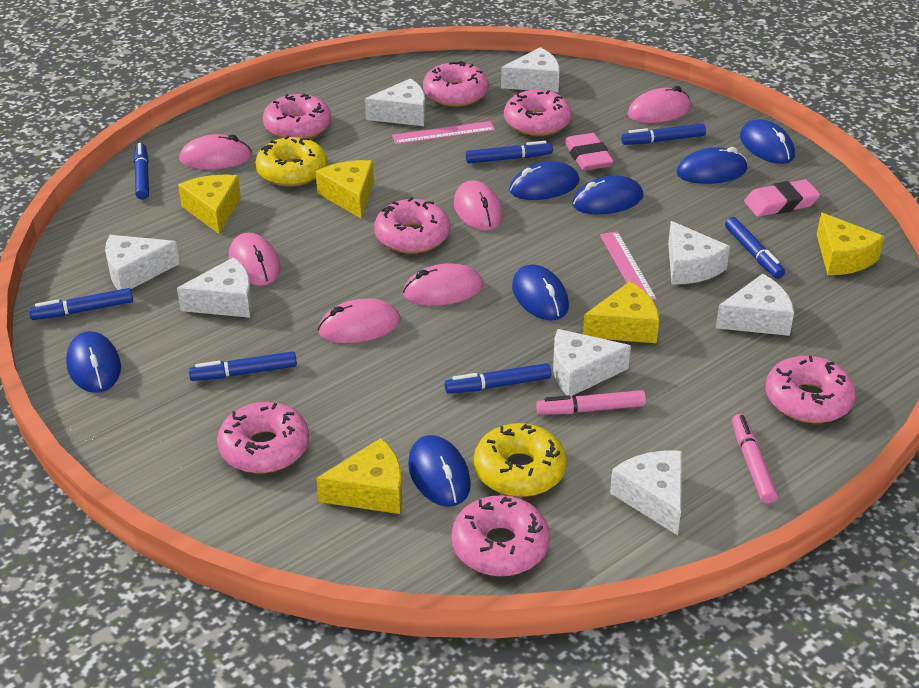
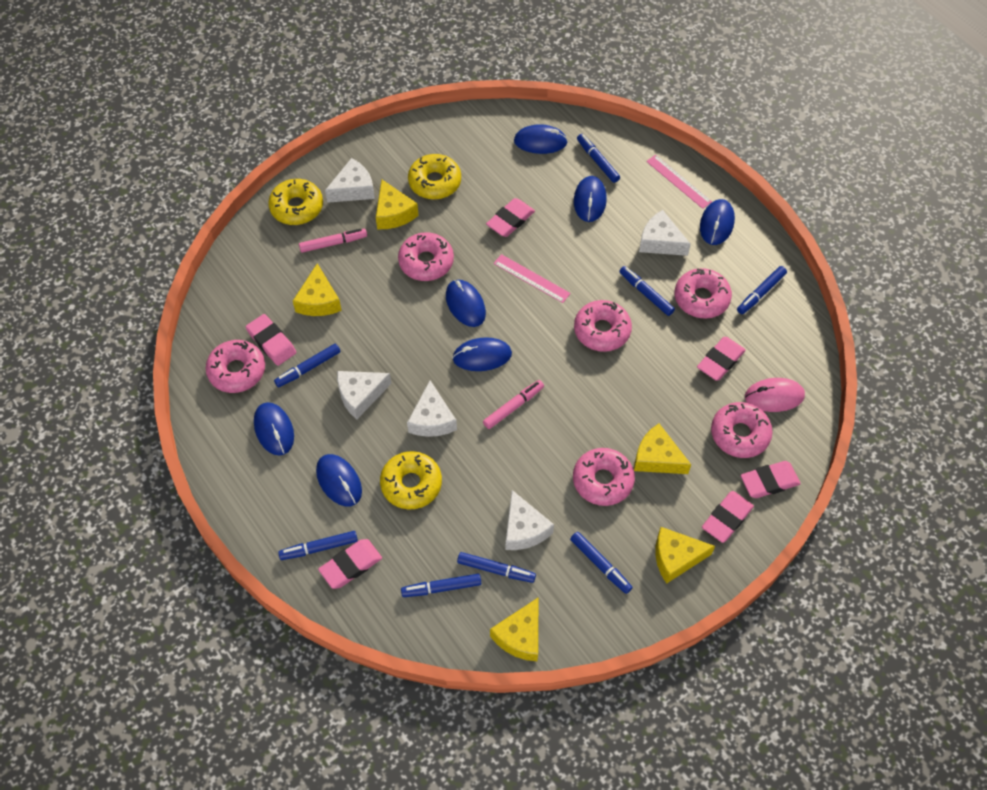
blue marker: 7 -> 8
pink donut: 7 -> 6
pink eraser: 2 -> 6
pink mouse: 6 -> 1
white cheese: 8 -> 5
yellow donut: 2 -> 3

